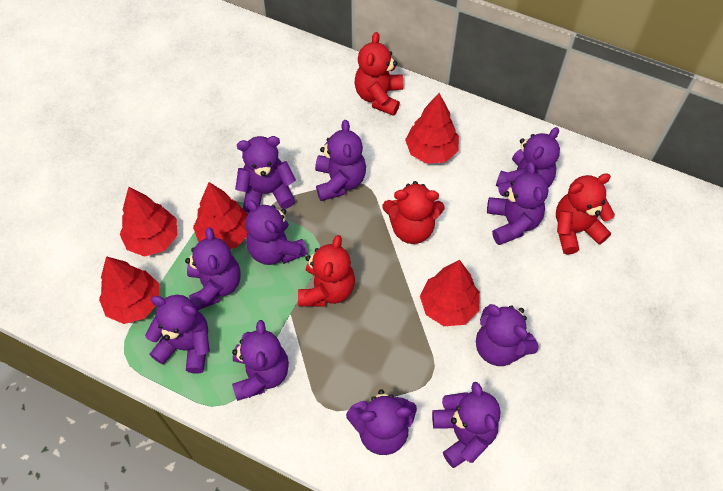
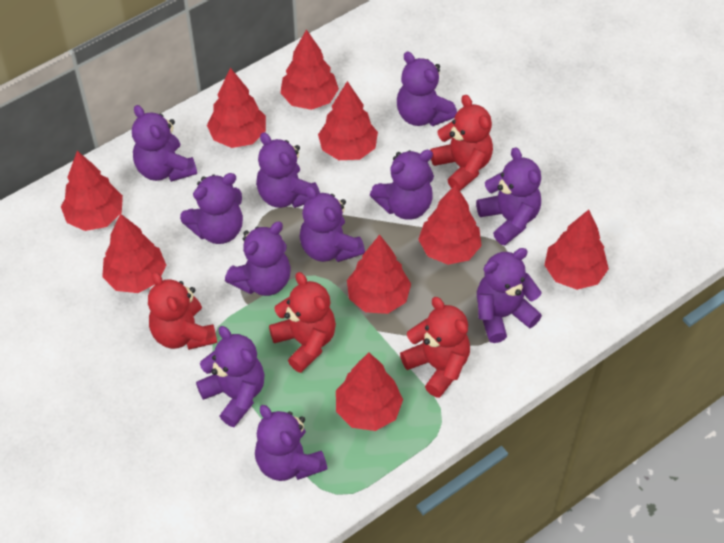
red tree: 5 -> 9

